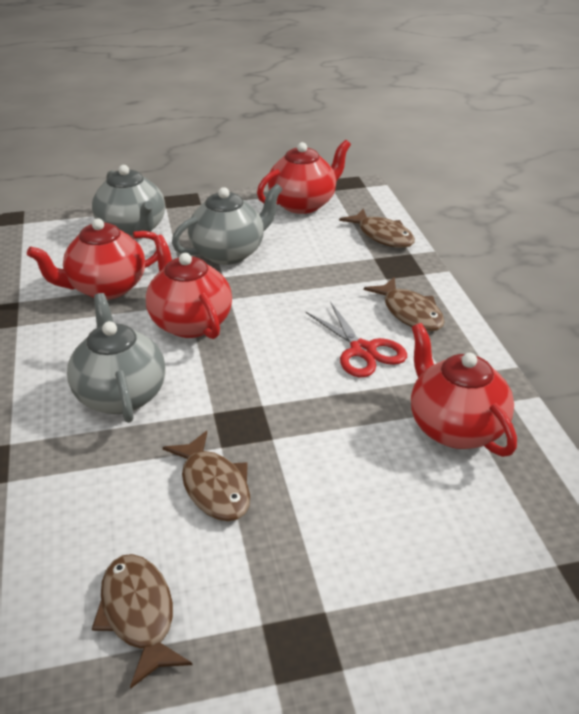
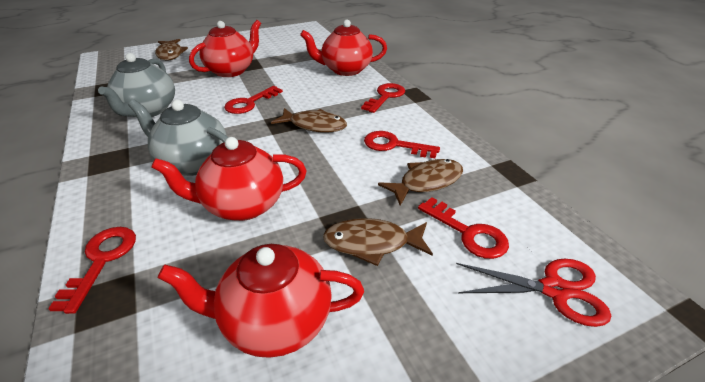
grey teapot: 3 -> 2
red key: 0 -> 5

